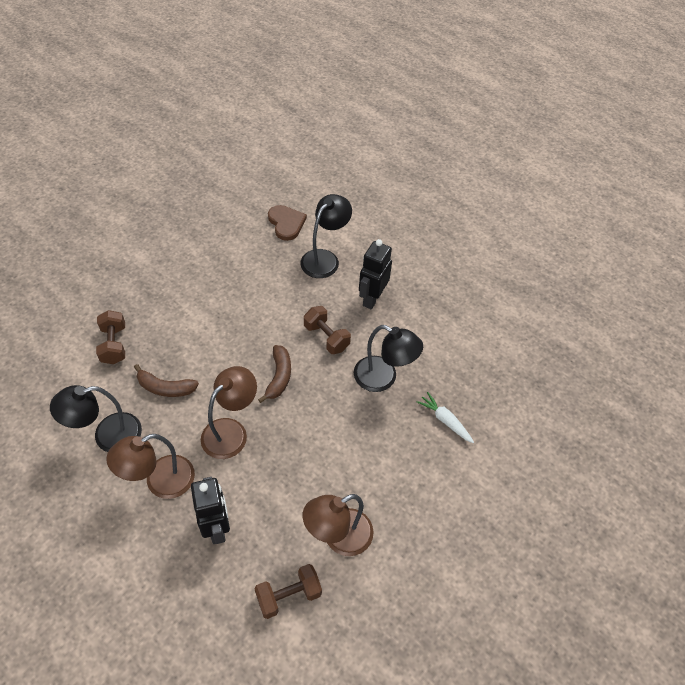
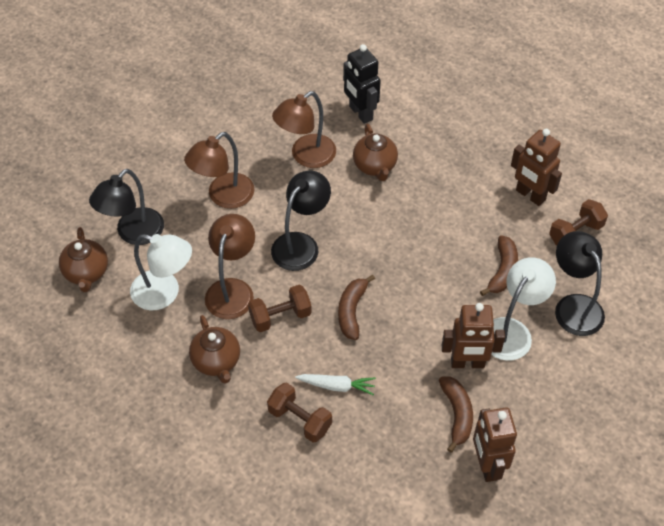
black robot: 2 -> 1
brown banana: 2 -> 3
brown heart: 1 -> 0
brown robot: 0 -> 3
brown teapot: 0 -> 3
white lamp: 0 -> 2

